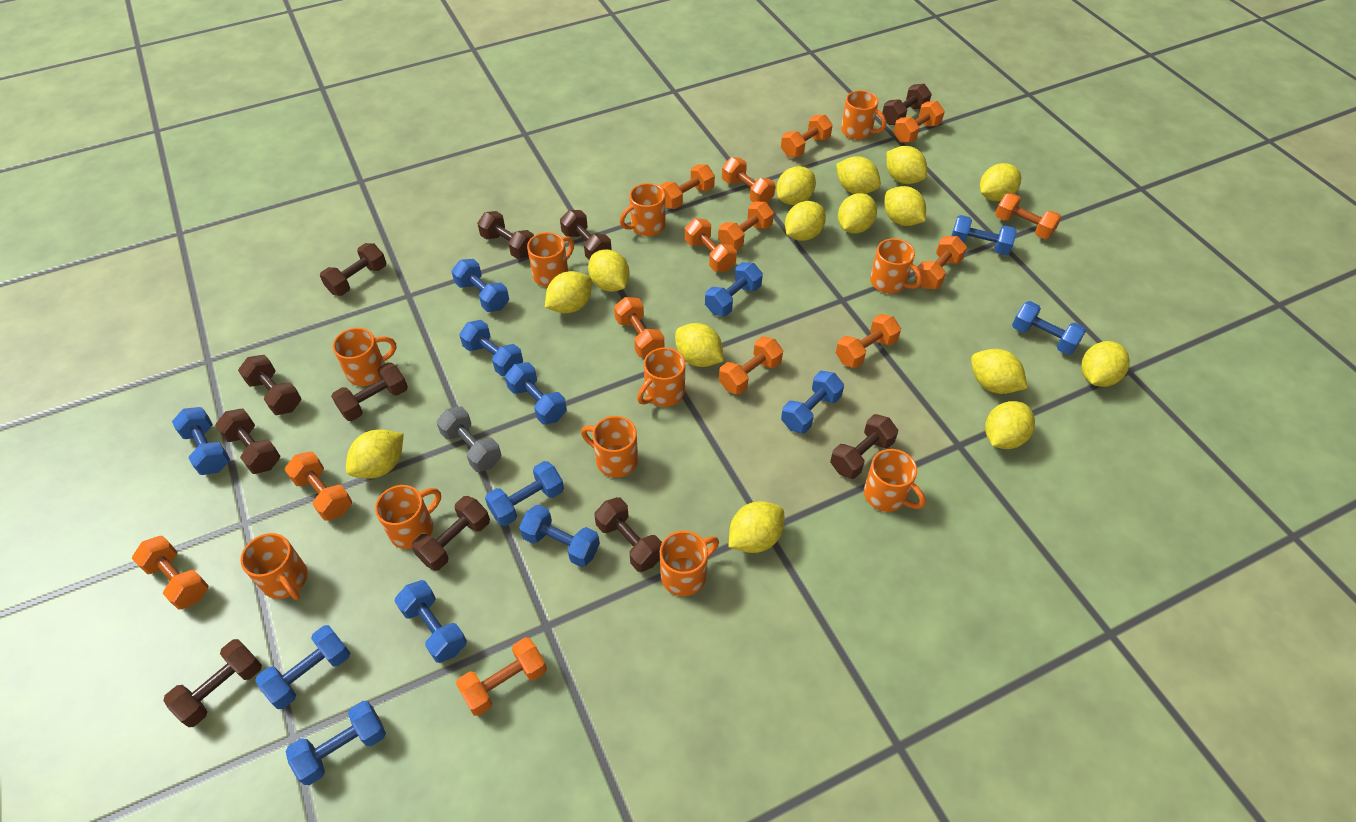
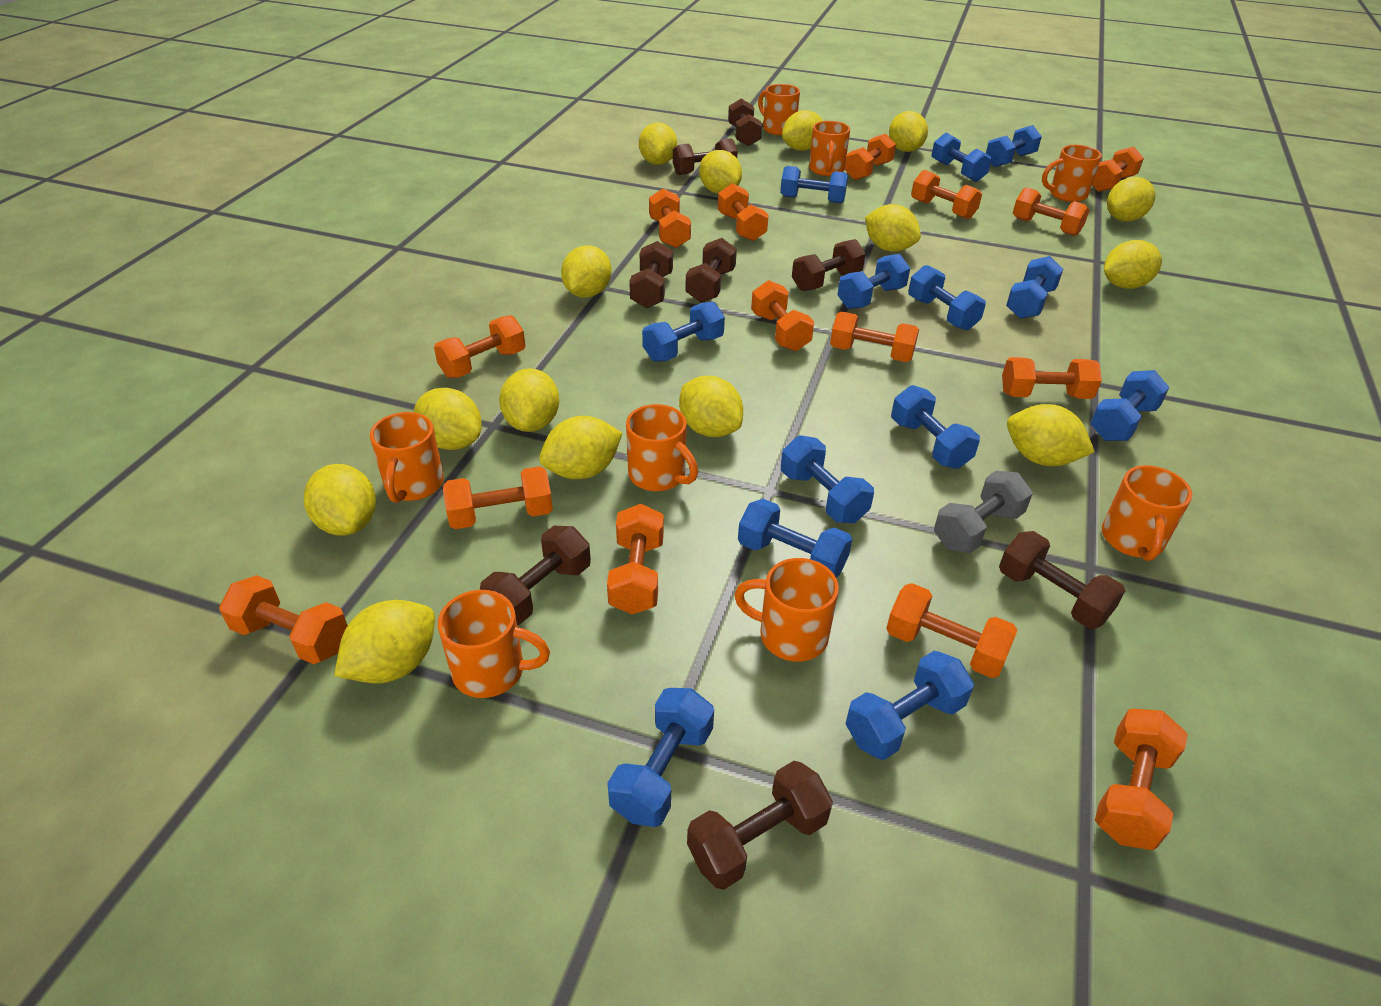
brown dumbbell: 11 -> 8
orange dumbbell: 14 -> 15
orange mug: 11 -> 8

